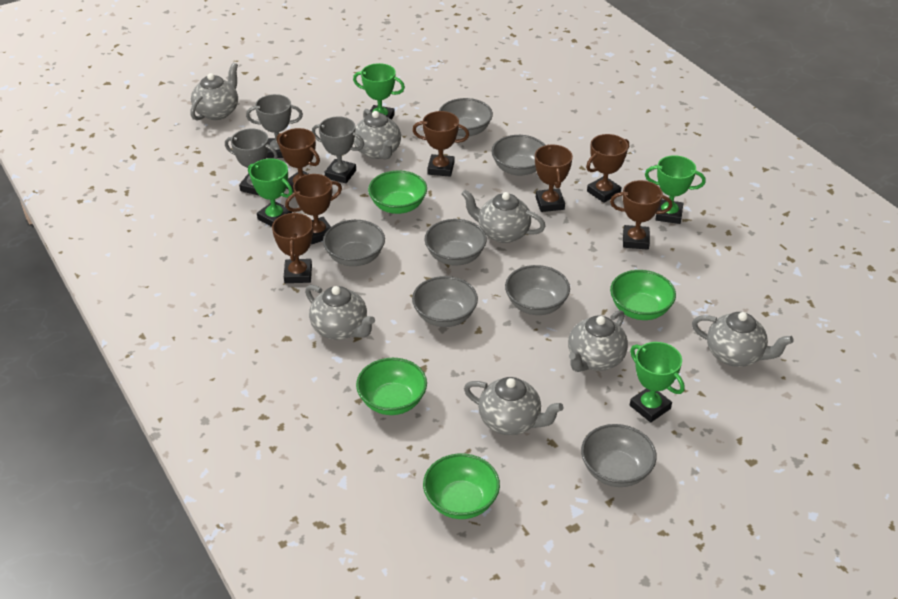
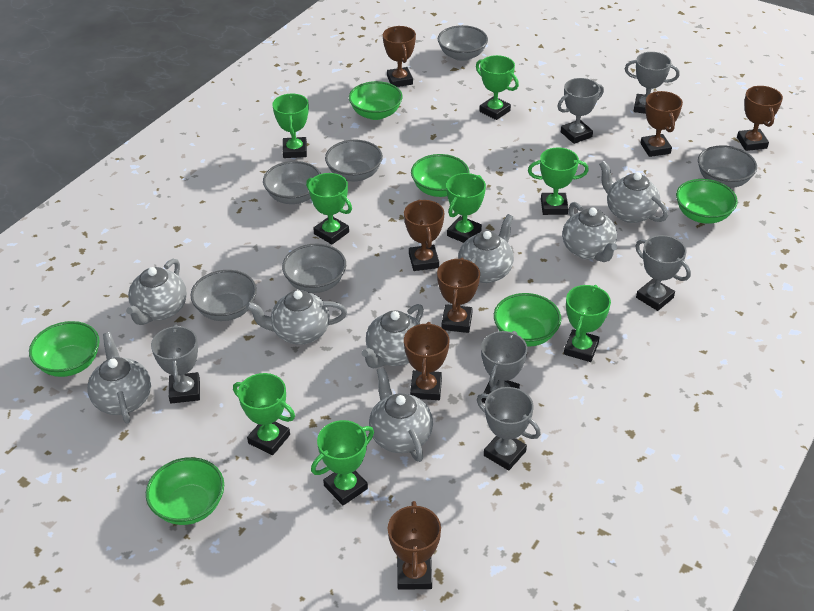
green bowl: 4 -> 6
green trophy: 4 -> 8
grey bowl: 7 -> 6
grey teapot: 7 -> 8
grey trophy: 3 -> 6

